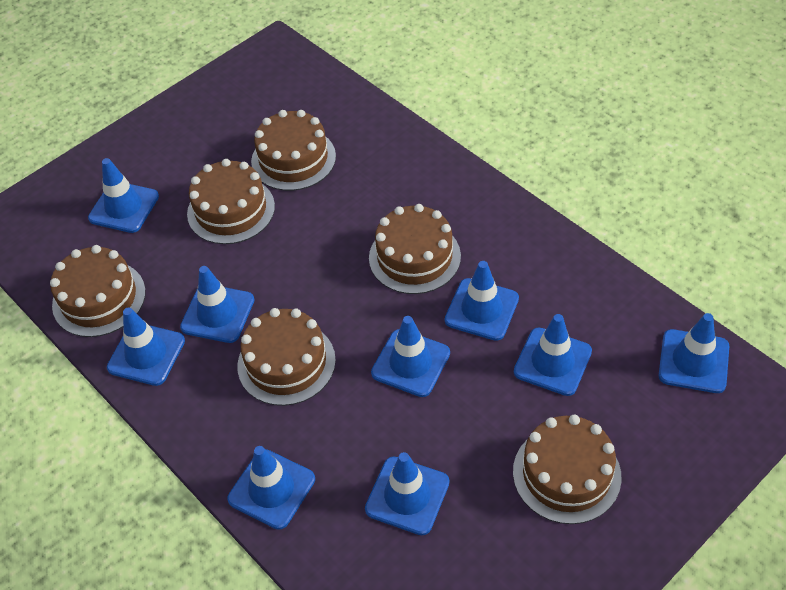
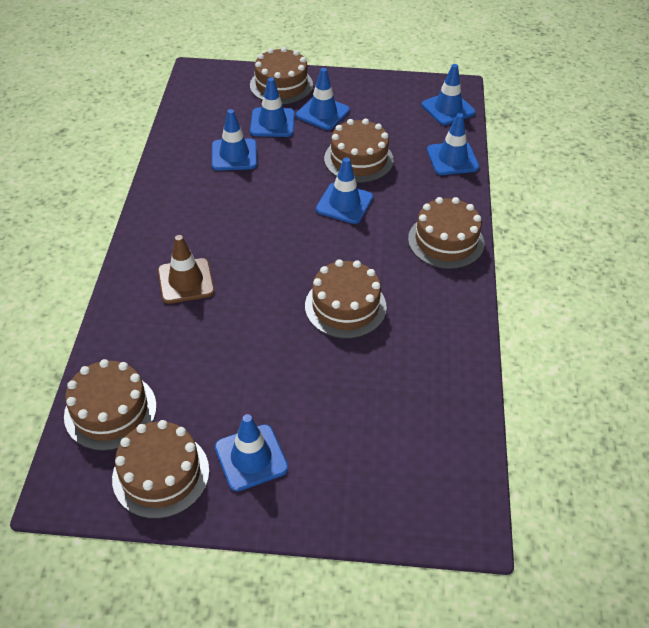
blue traffic cone: 9 -> 7
brown traffic cone: 0 -> 1

